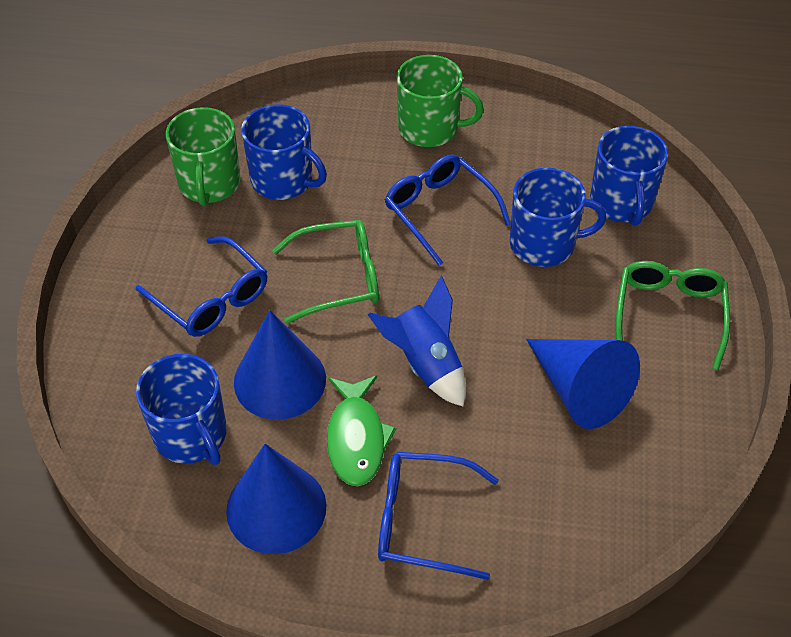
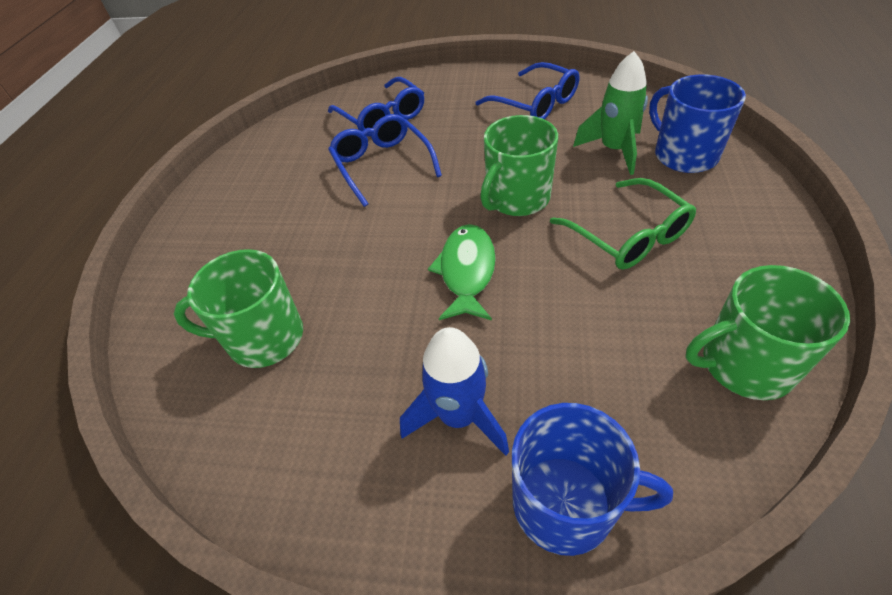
blue cone: 3 -> 0
blue mug: 4 -> 2
green glasses: 2 -> 1
green mug: 2 -> 3
green rocket: 0 -> 1

